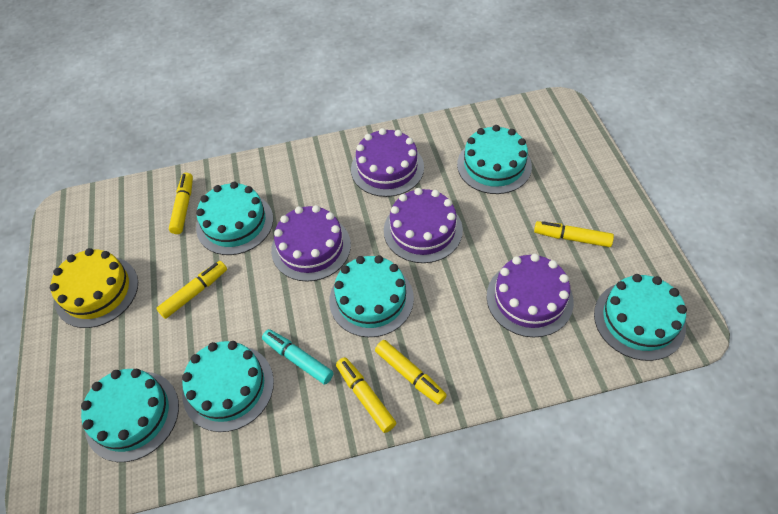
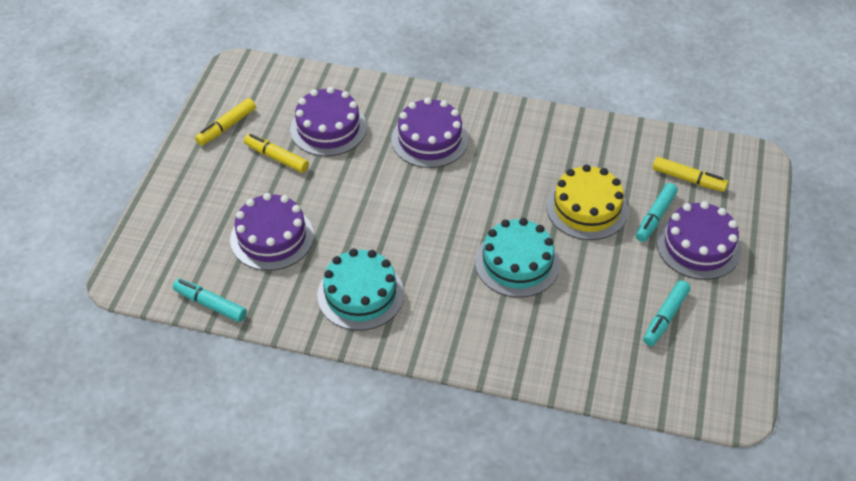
turquoise cake: 6 -> 2
turquoise marker: 1 -> 3
yellow marker: 5 -> 3

